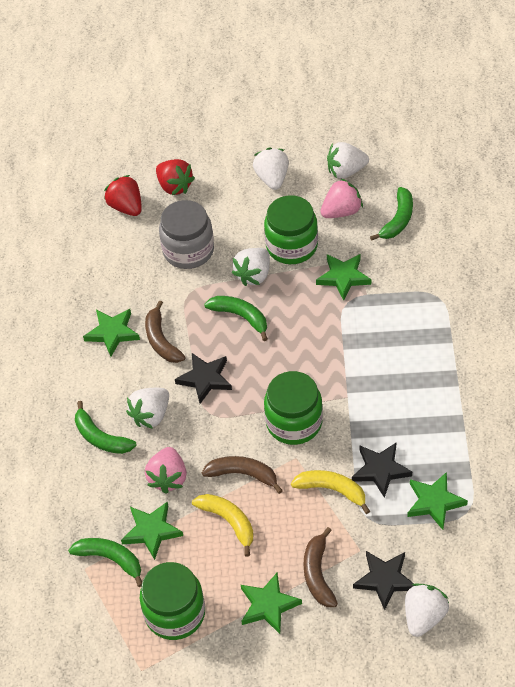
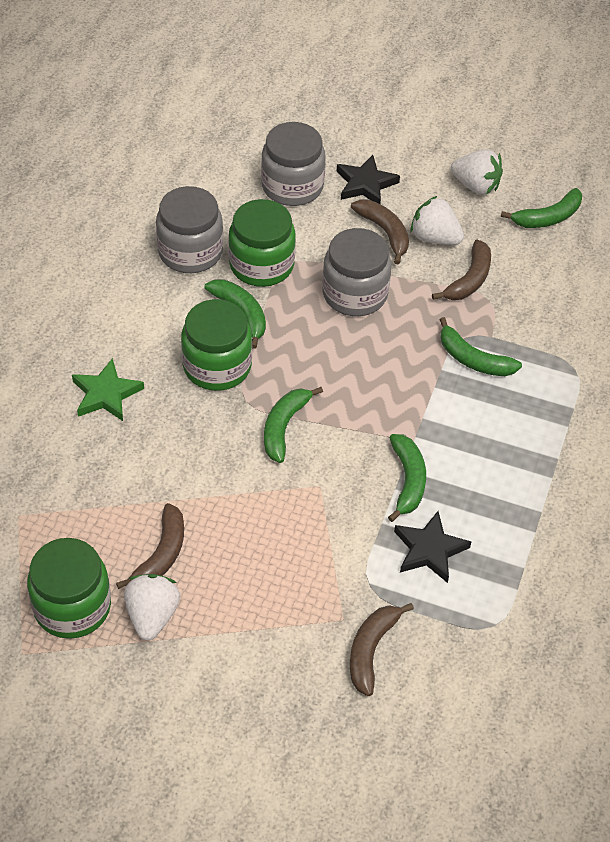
black star: 3 -> 2
brown banana: 3 -> 4
green banana: 4 -> 5
green star: 5 -> 1
grey jar: 1 -> 3
pink strawberry: 2 -> 0
red strawberry: 2 -> 0
white strawberry: 5 -> 3
yellow banana: 2 -> 0

